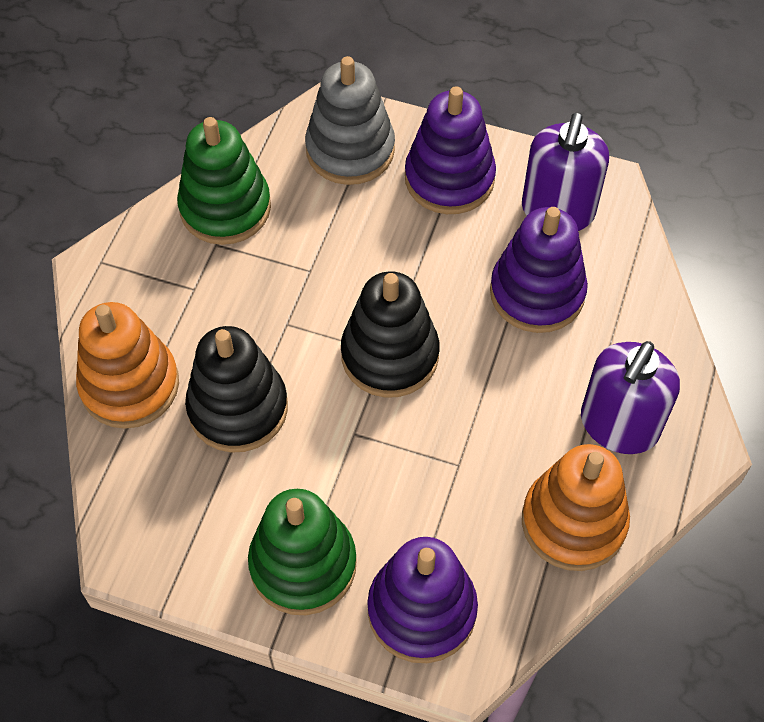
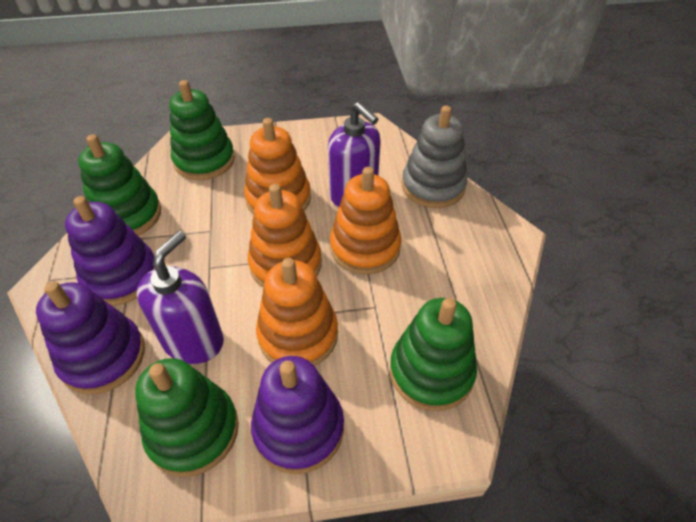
black stacking toy: 2 -> 0
green stacking toy: 2 -> 4
orange stacking toy: 2 -> 4

